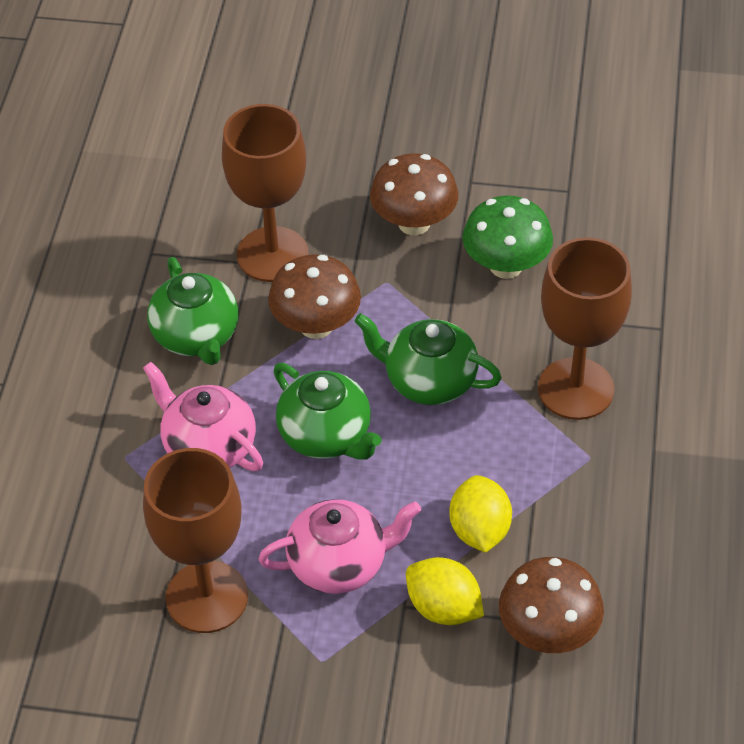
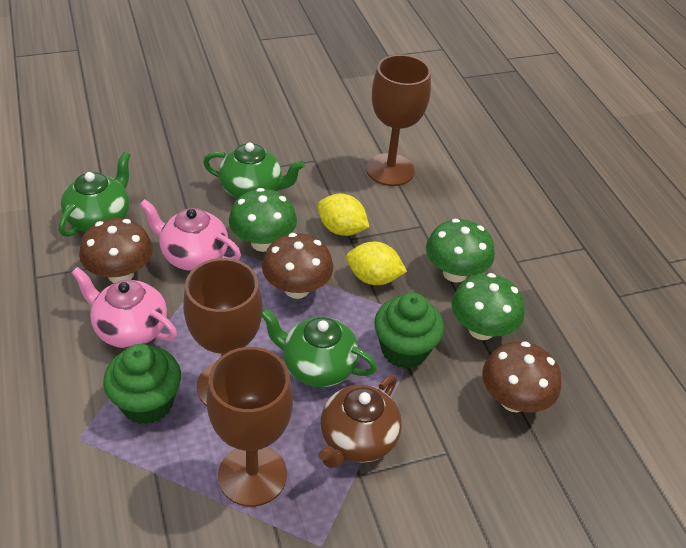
brown teapot: 0 -> 1
green cupcake: 0 -> 2
green mushroom: 1 -> 3

